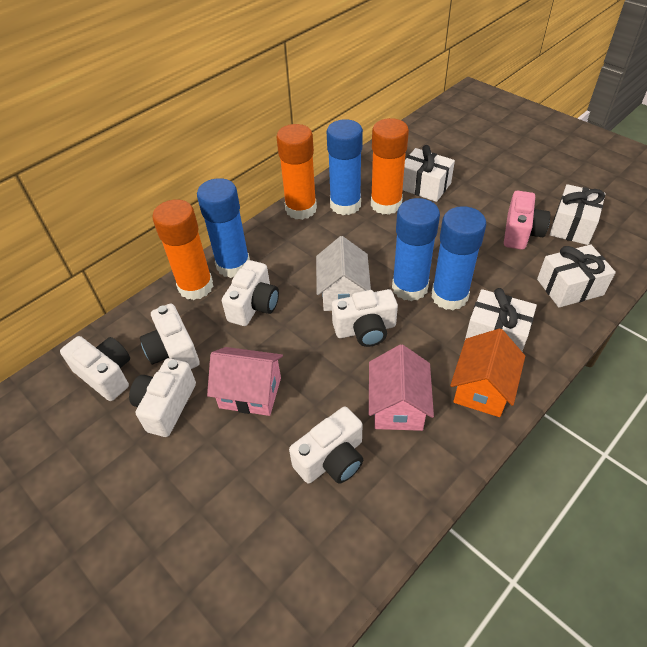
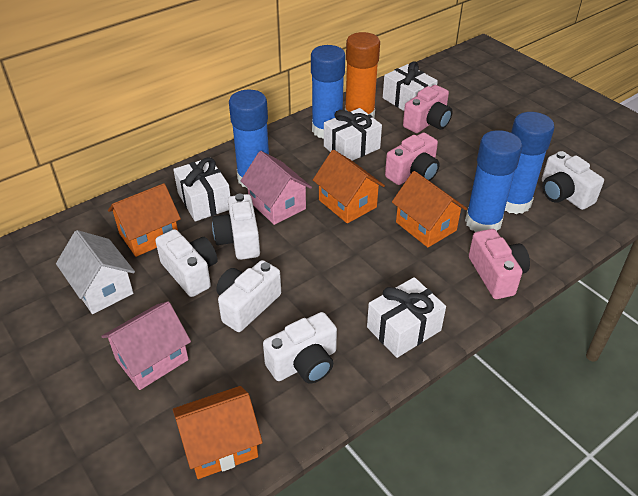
orange glue stick: 3 -> 1
orange house: 1 -> 4
pink camera: 1 -> 3
white camera: 6 -> 5

